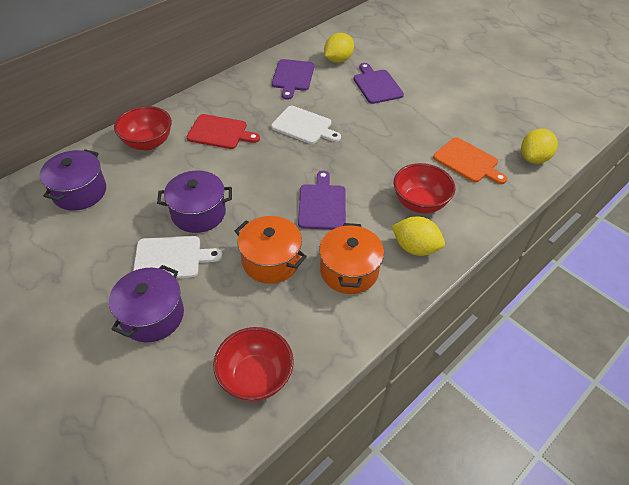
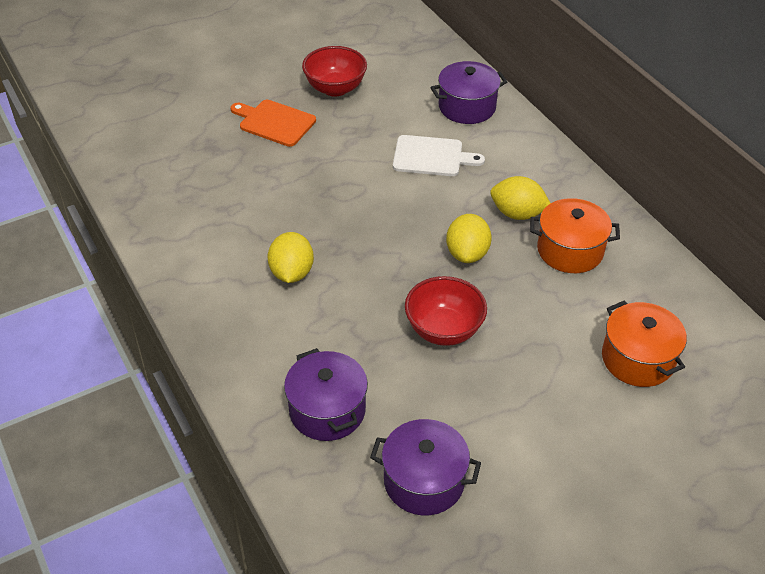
purple cutting board: 3 -> 0
red bowl: 3 -> 2
red cutting board: 1 -> 0
white cutting board: 2 -> 1

